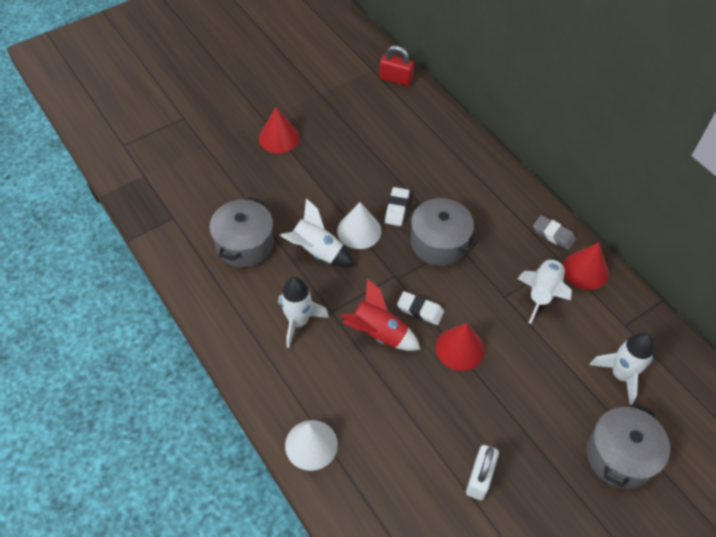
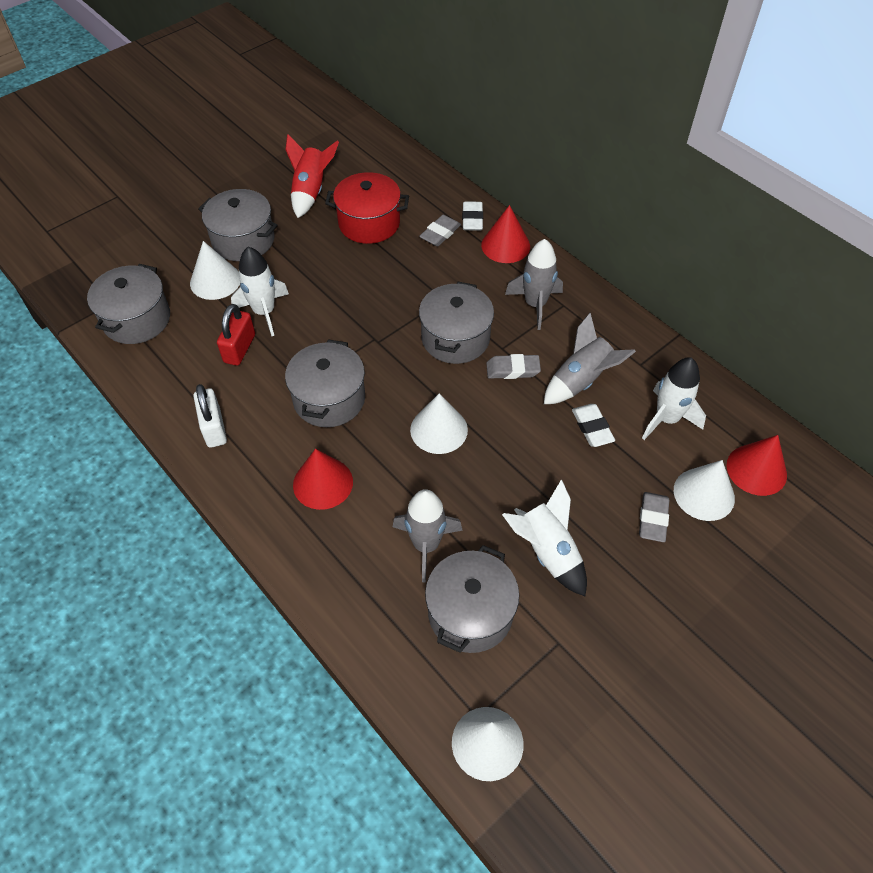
grey eraser: 1 -> 3
grey pot: 3 -> 5
grey rocket: 0 -> 3
red pot: 0 -> 1
white cone: 2 -> 4
white rocket: 4 -> 3

